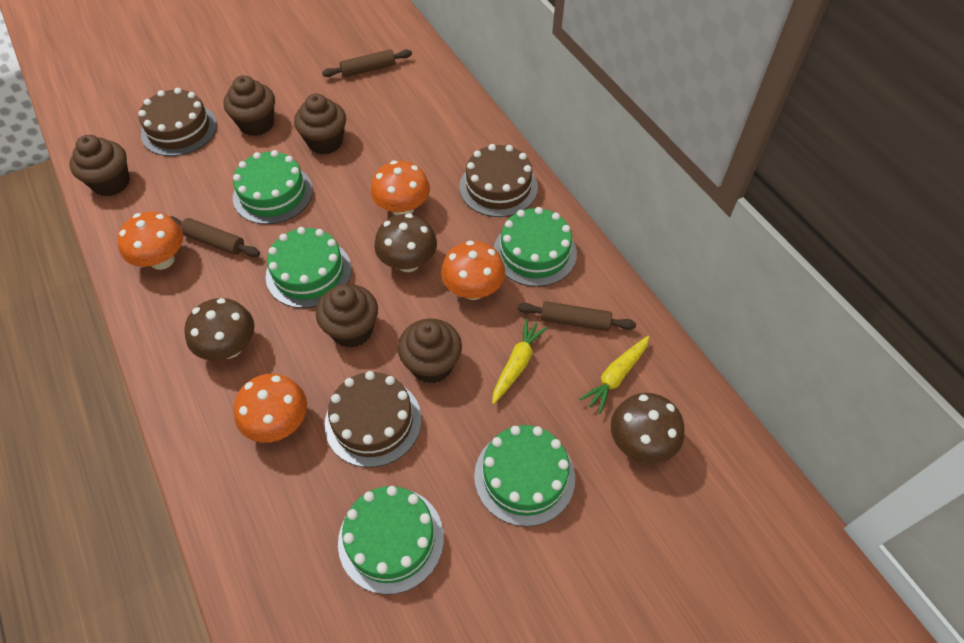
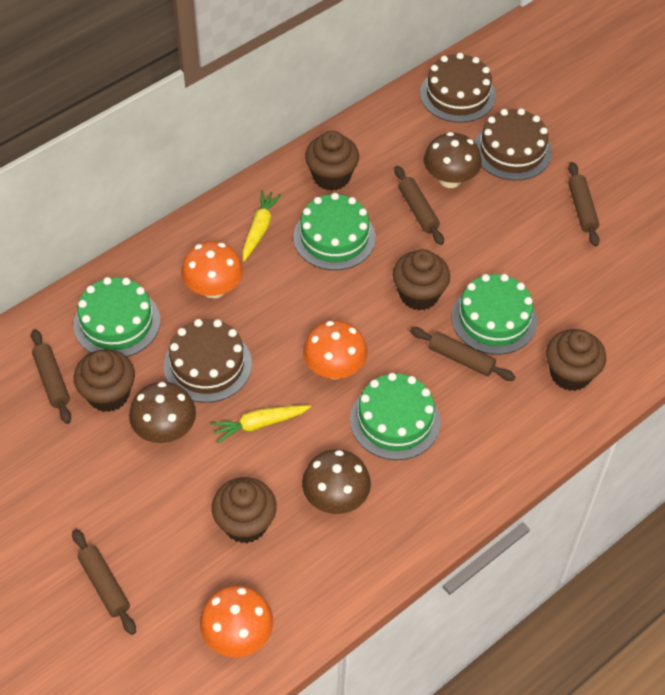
brown rolling pin: 3 -> 5
green cake: 5 -> 4
orange mushroom: 4 -> 3

